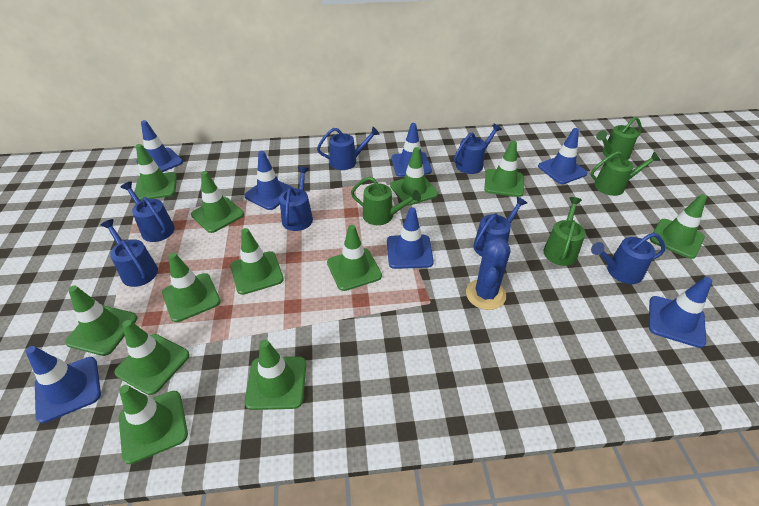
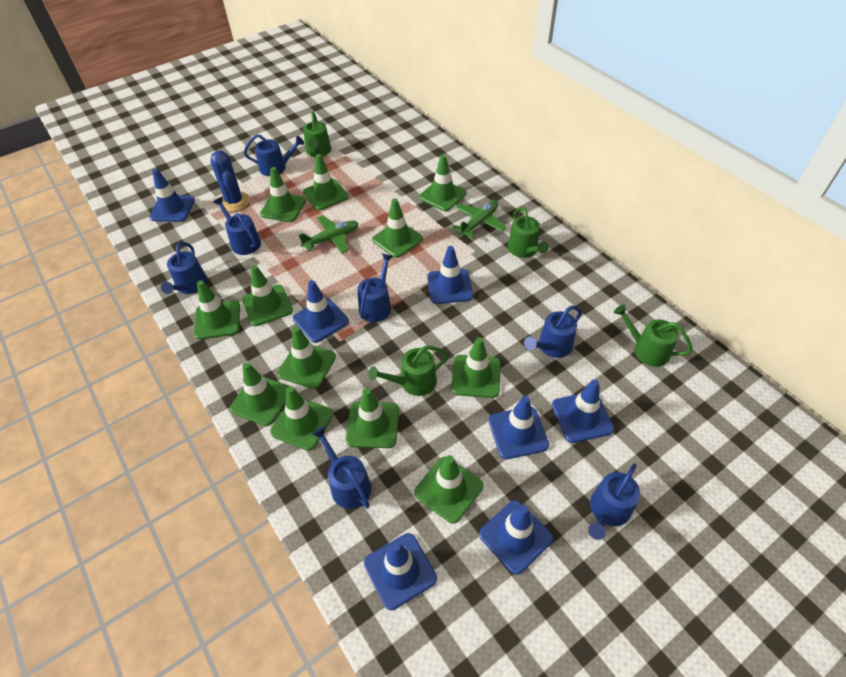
green plane: 0 -> 2

